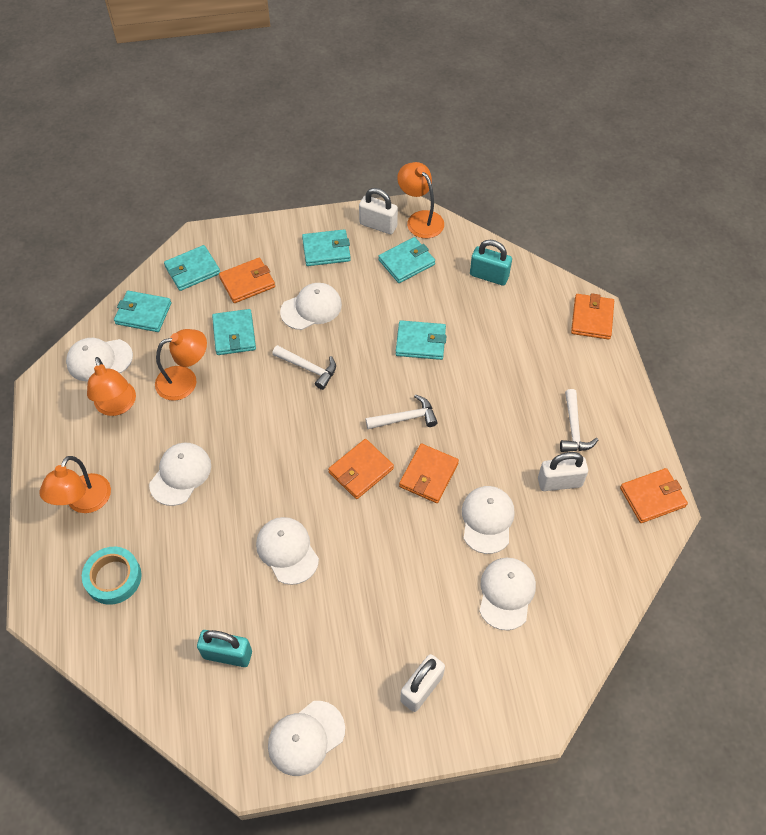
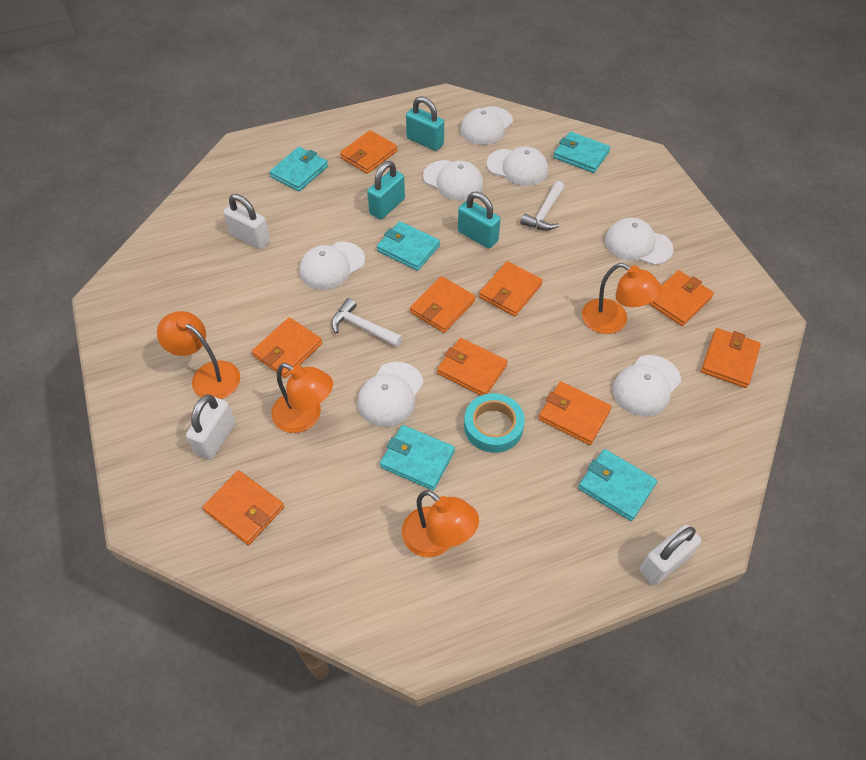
orange wallet: 5 -> 9
turquoise padlock: 2 -> 3
turquoise wallet: 6 -> 5
white hammer: 3 -> 2

